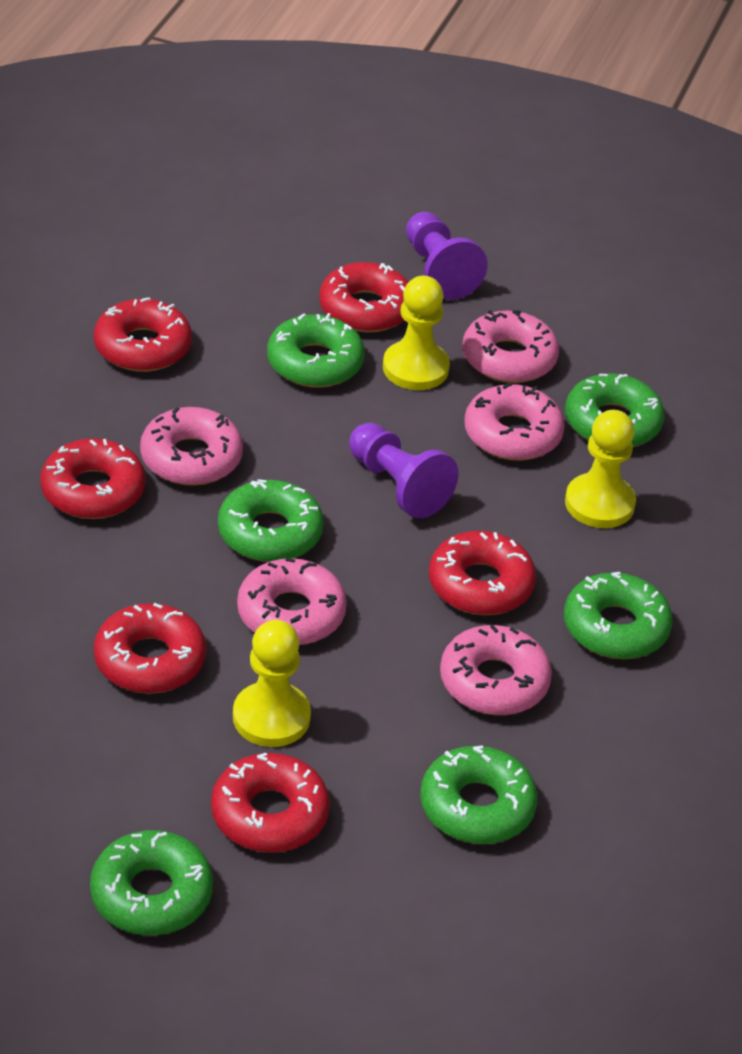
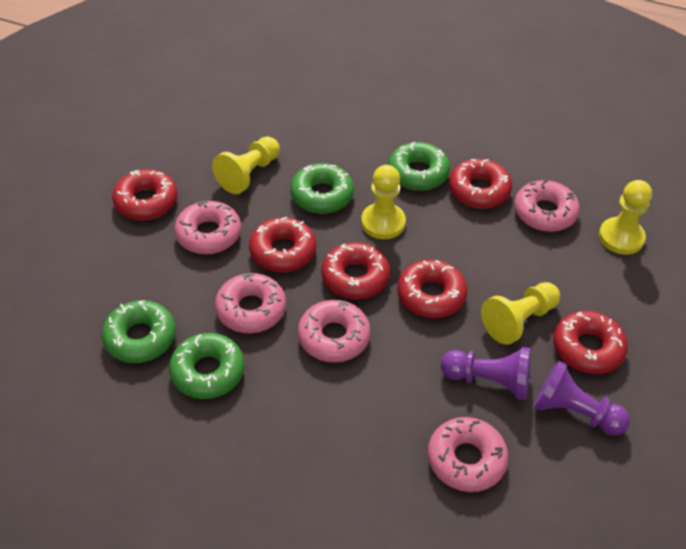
green donut: 6 -> 4
yellow pawn: 3 -> 4

